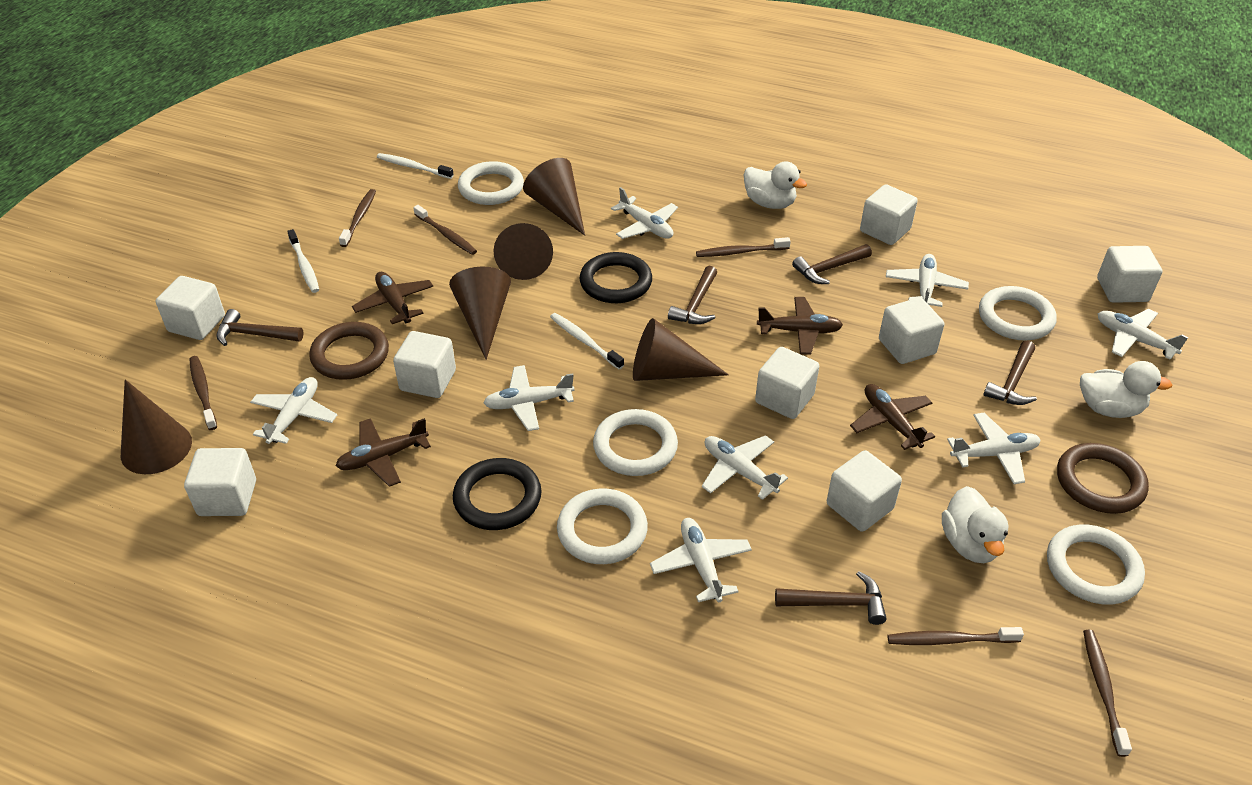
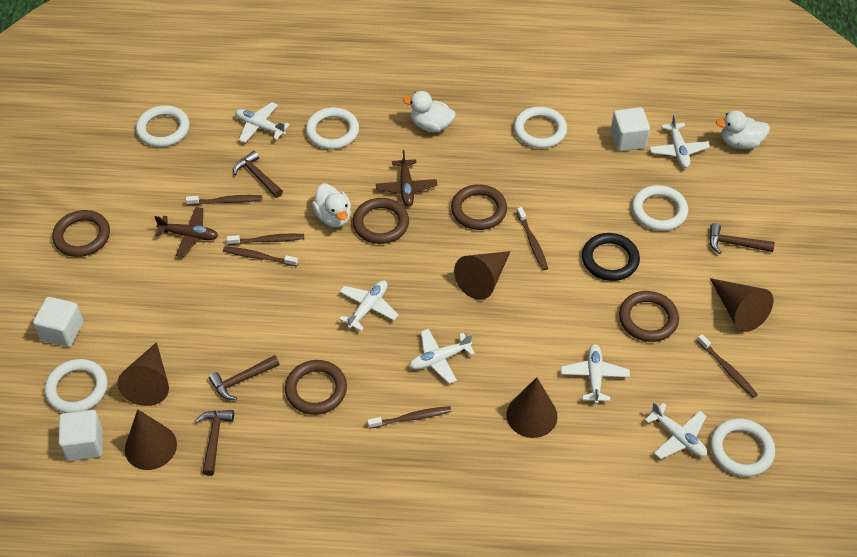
black ring: 2 -> 1
brown hammer: 5 -> 4
brown plane: 4 -> 2
brown ring: 2 -> 5
white cube: 8 -> 3
white plane: 8 -> 6
white ring: 5 -> 6
white toothbrush: 3 -> 0

